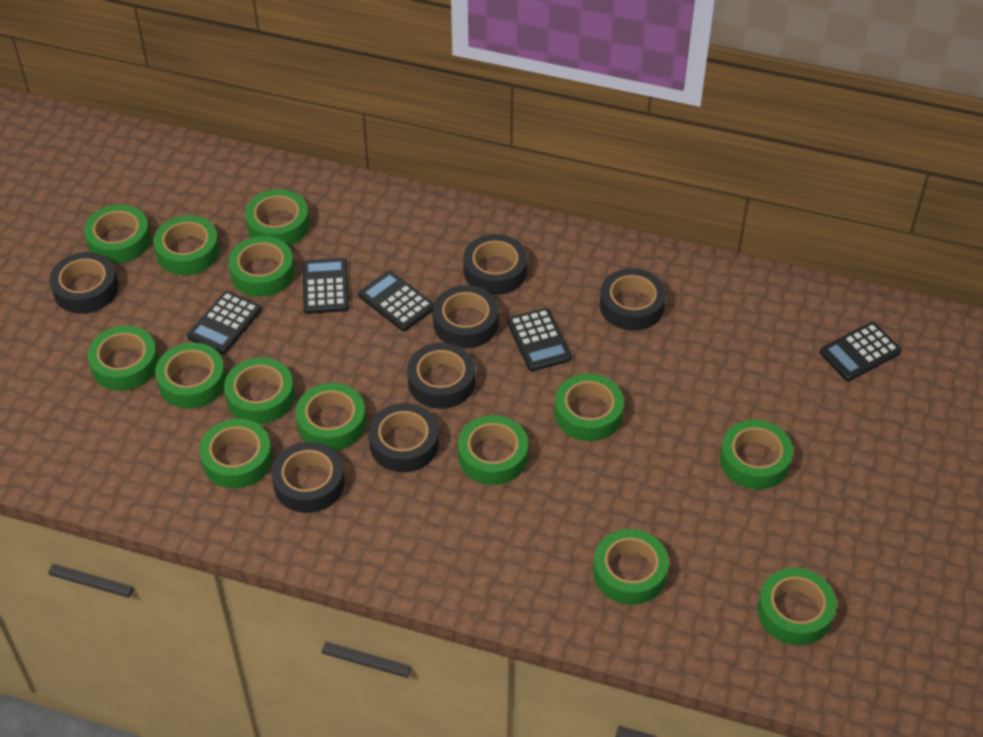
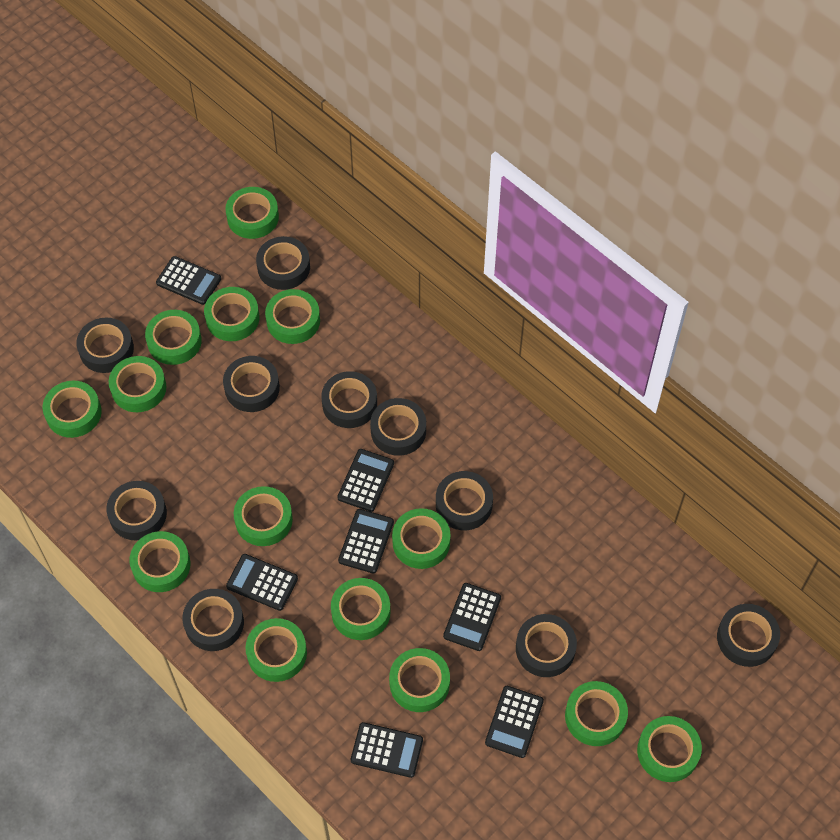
black calculator: 5 -> 7
black tape: 7 -> 10

